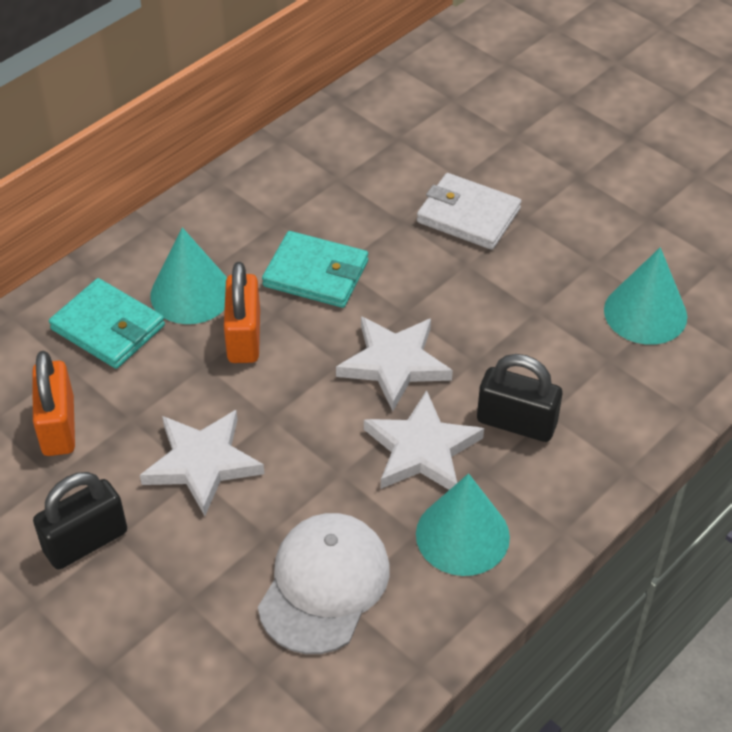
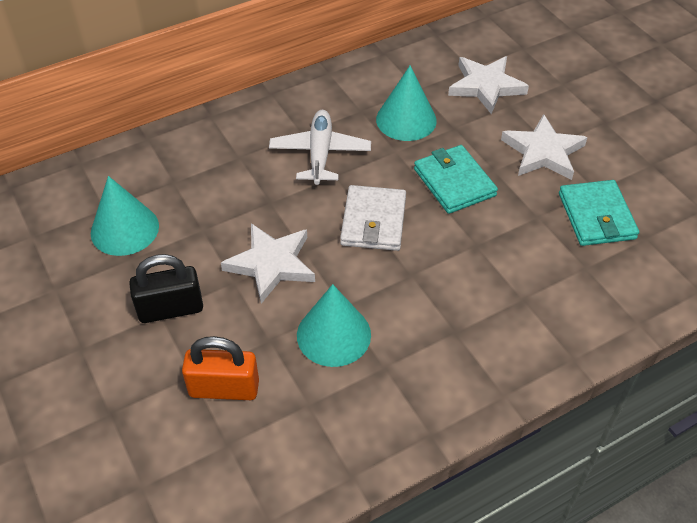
black padlock: 2 -> 1
orange padlock: 2 -> 1
white cap: 1 -> 0
white plane: 0 -> 1

